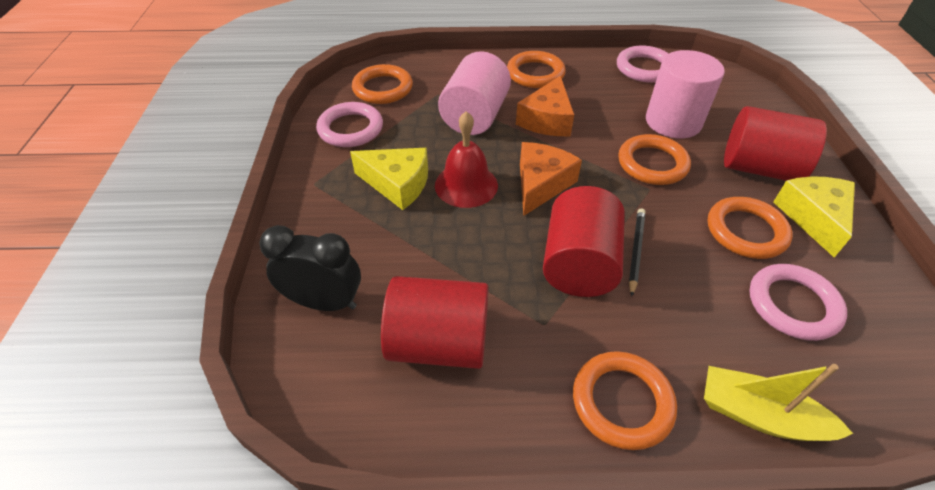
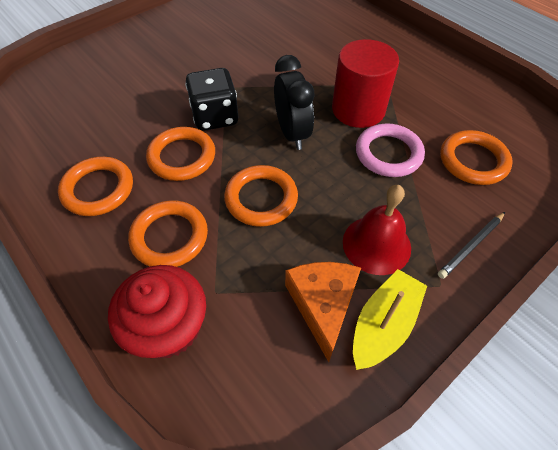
black dice: 0 -> 1
orange cheese: 2 -> 1
pink cylinder: 2 -> 0
pink ring: 3 -> 1
red cupcake: 0 -> 1
red cylinder: 3 -> 1
yellow cheese: 2 -> 0

